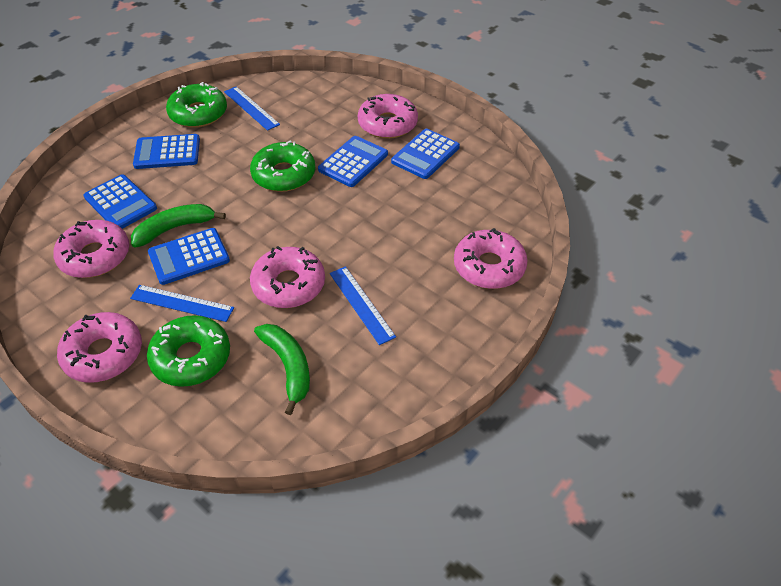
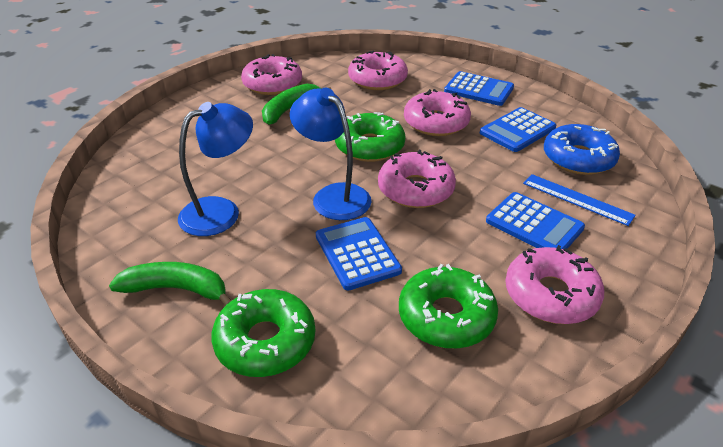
blue calculator: 5 -> 4
blue donut: 0 -> 1
blue lamp: 0 -> 2
blue ruler: 3 -> 1

